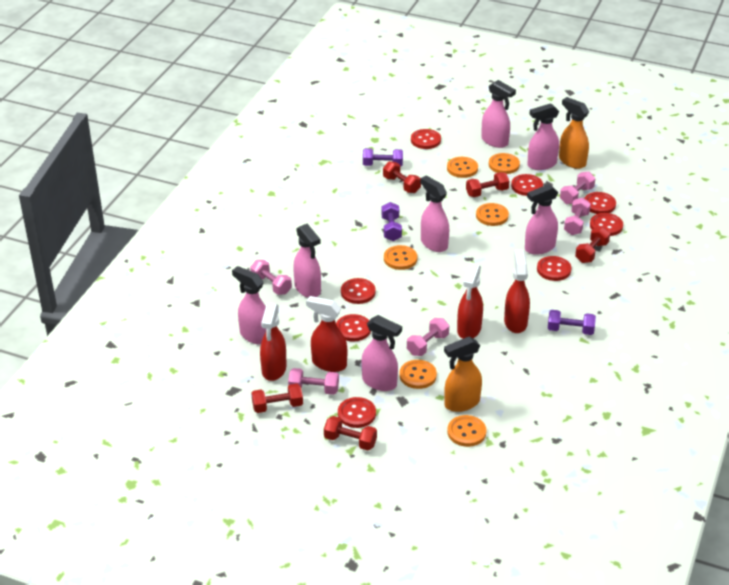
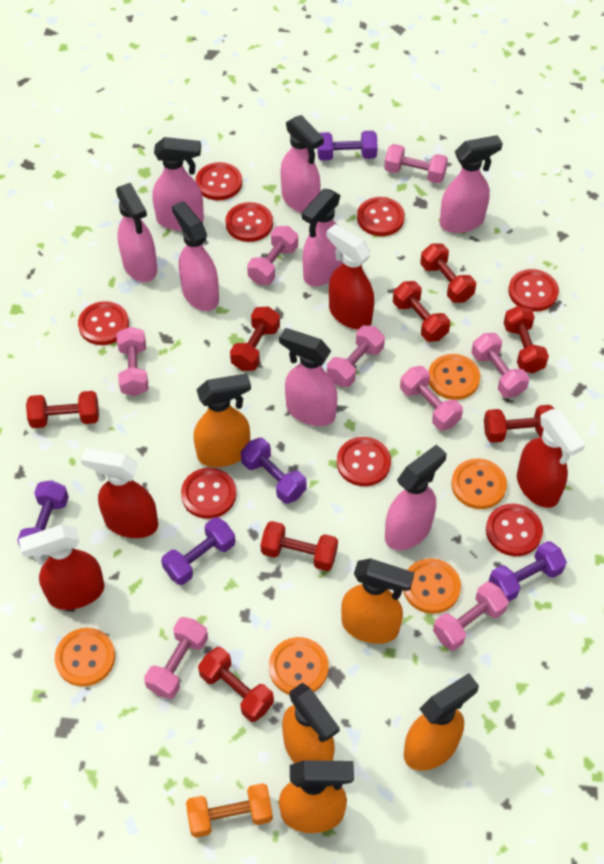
orange button: 6 -> 5
orange dumbbell: 0 -> 1
orange spray bottle: 2 -> 5
pink dumbbell: 5 -> 8
pink spray bottle: 7 -> 8
purple dumbbell: 3 -> 5
red dumbbell: 5 -> 8

